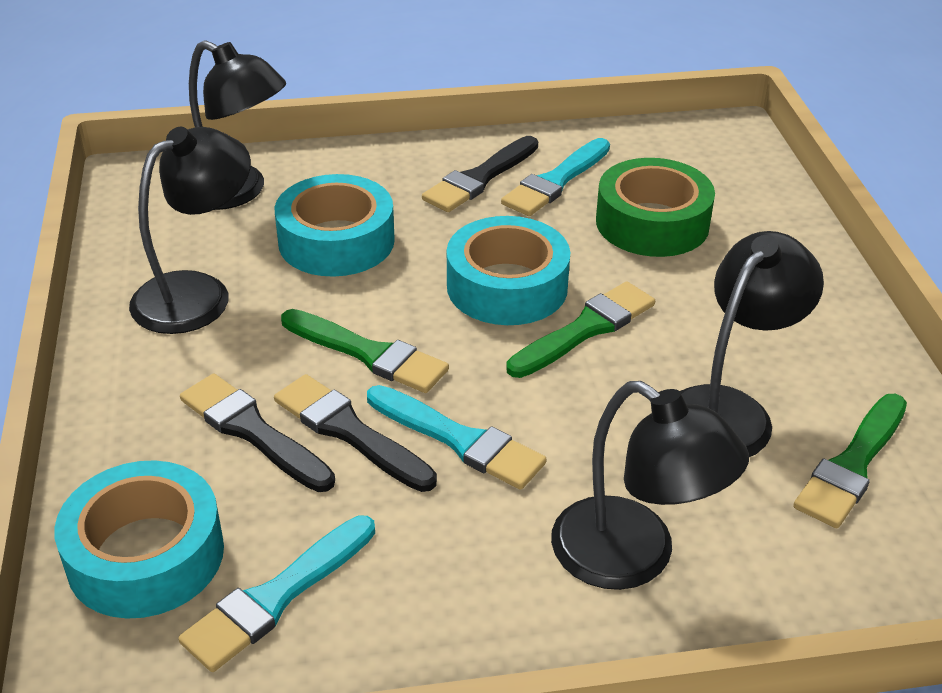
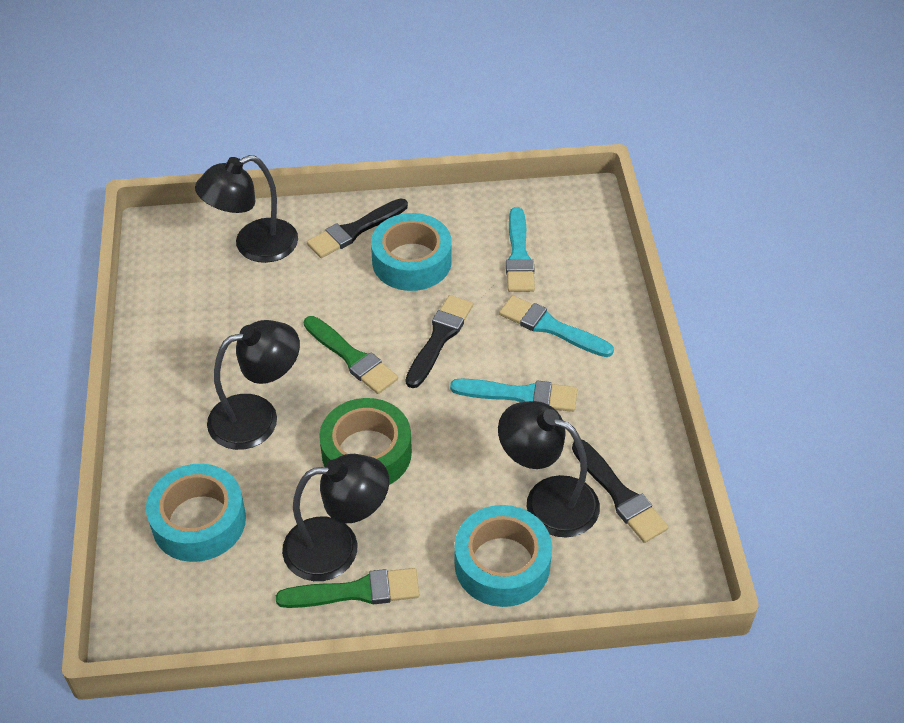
green brush: 3 -> 2

